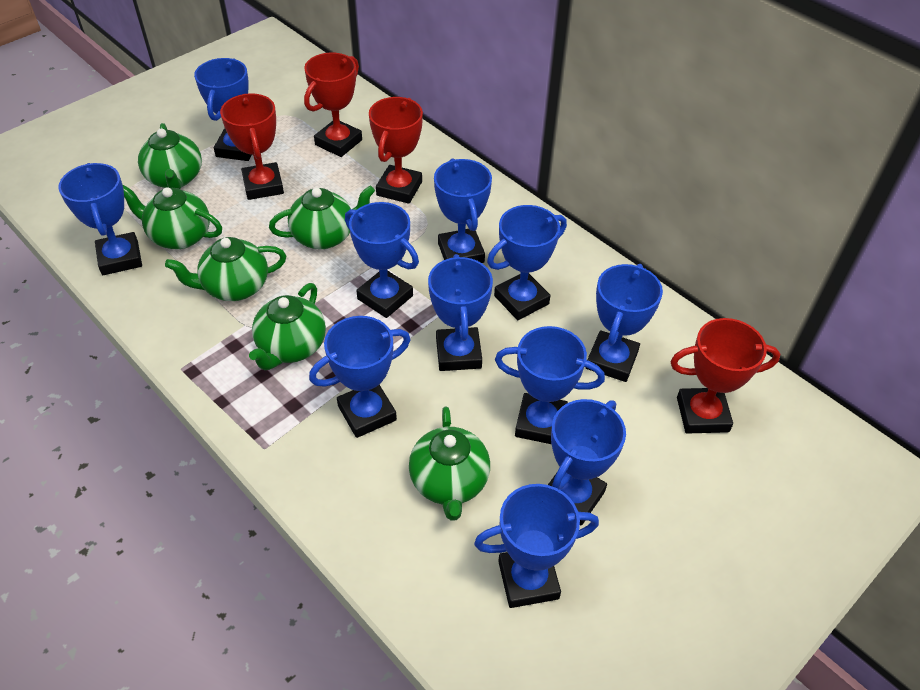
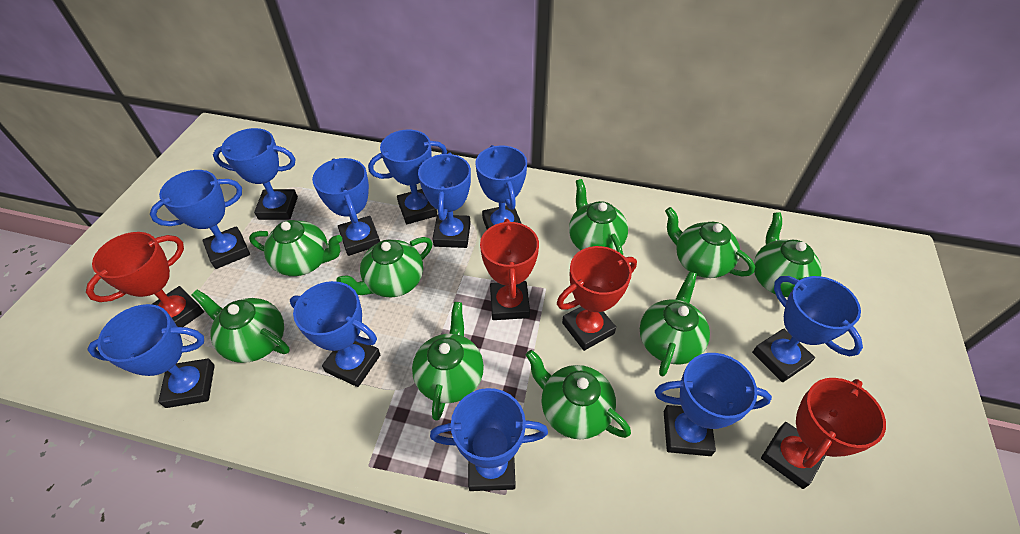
green teapot: 6 -> 9

